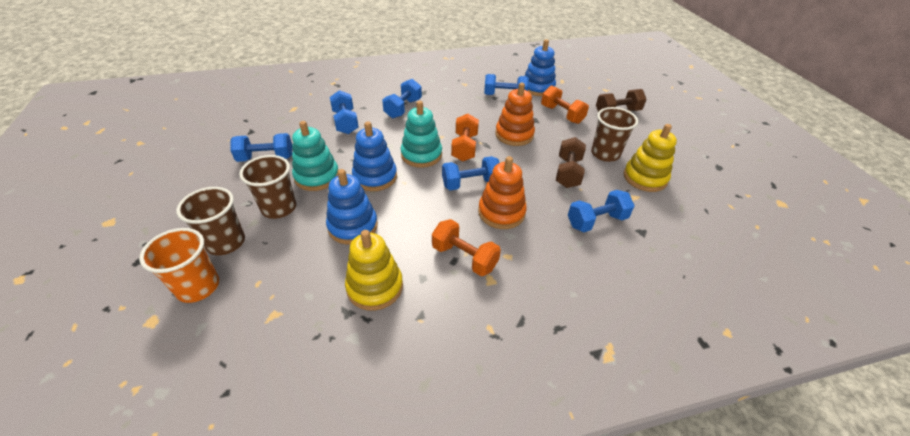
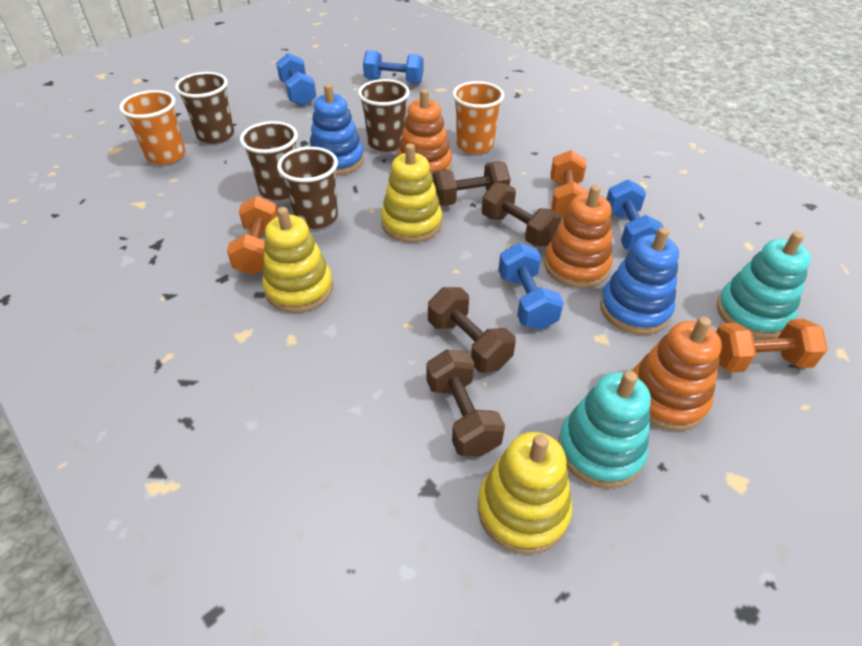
blue dumbbell: 6 -> 4
blue stacking toy: 3 -> 2
brown cup: 3 -> 4
brown dumbbell: 2 -> 4
orange cup: 1 -> 2
orange stacking toy: 2 -> 3
yellow stacking toy: 2 -> 3

